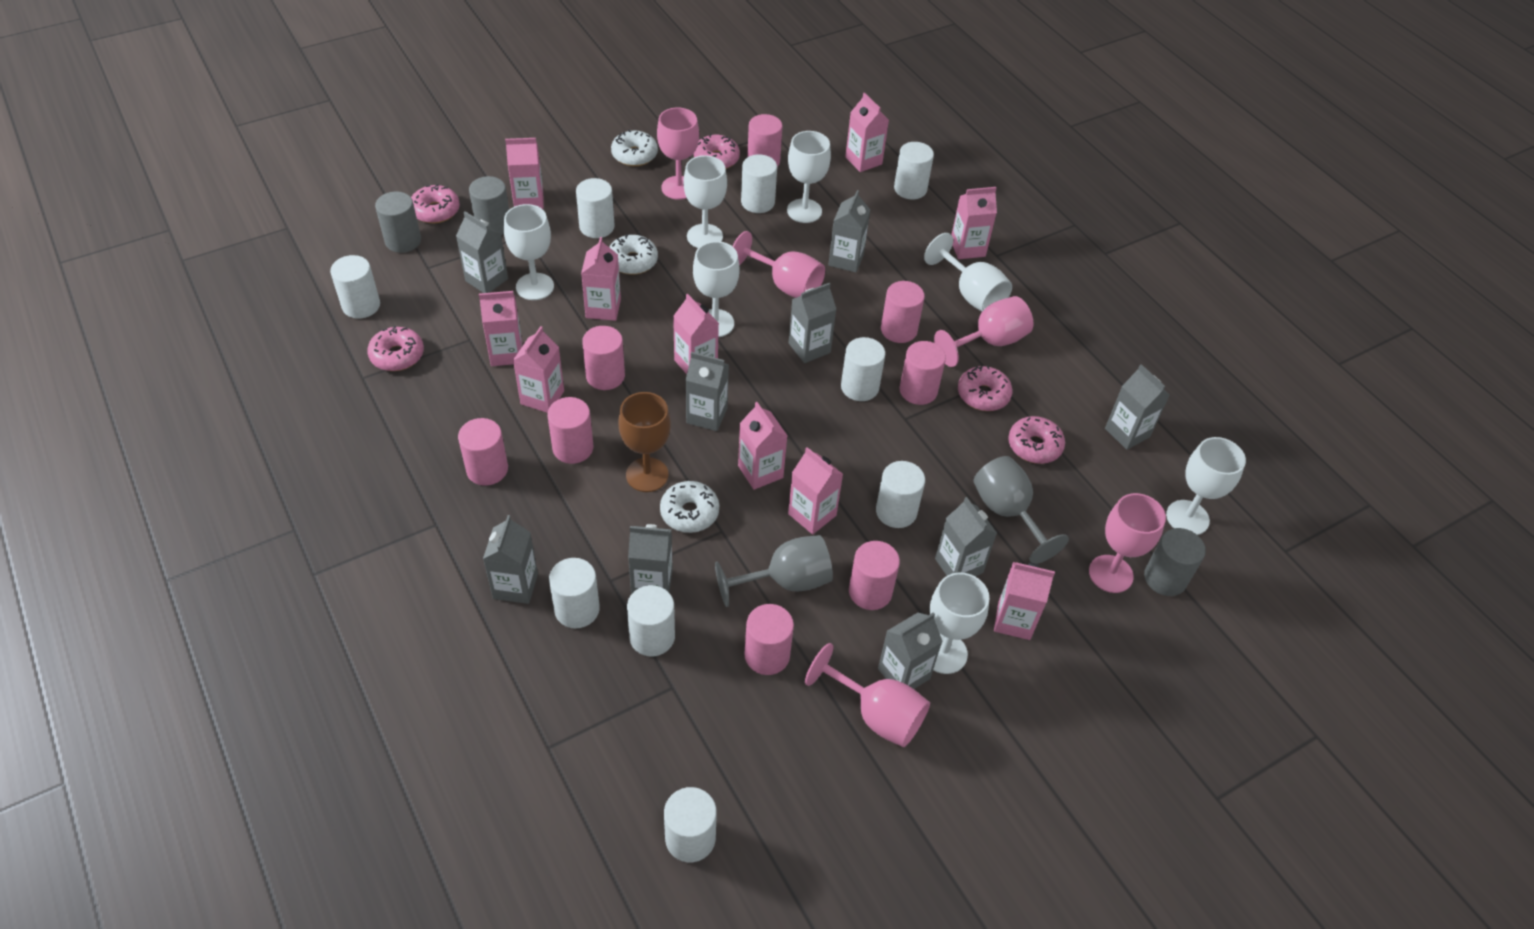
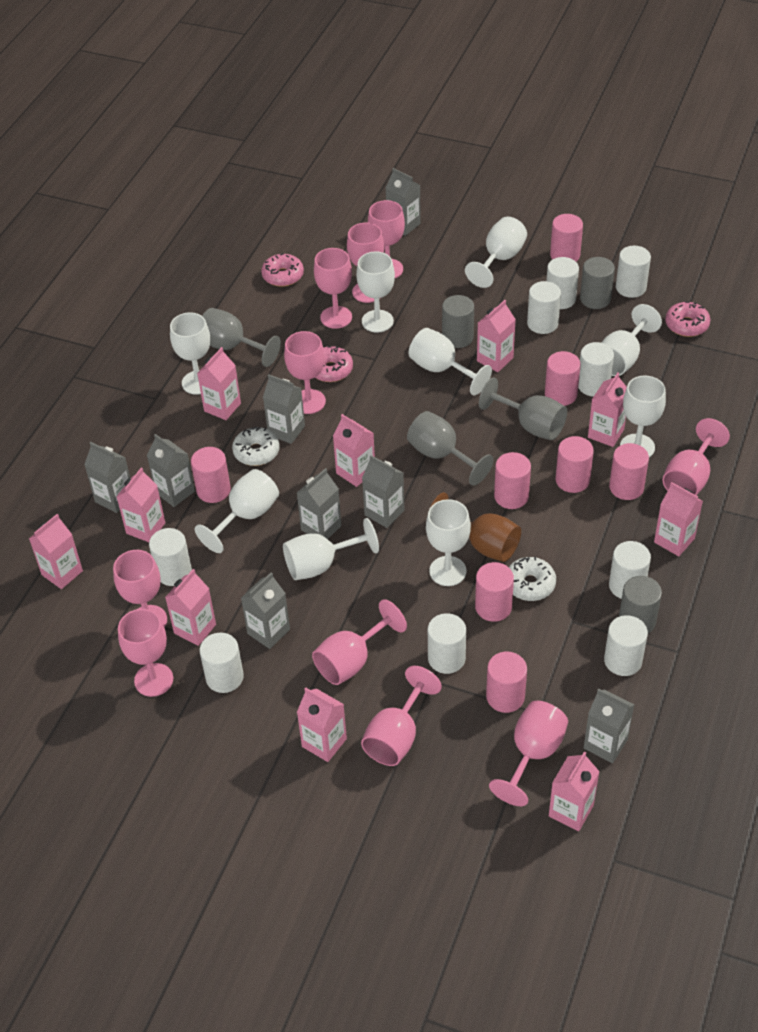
grey carton: 9 -> 8
grey goblet: 2 -> 3
pink donut: 5 -> 3
pink goblet: 5 -> 10
white donut: 3 -> 2
white goblet: 7 -> 9

